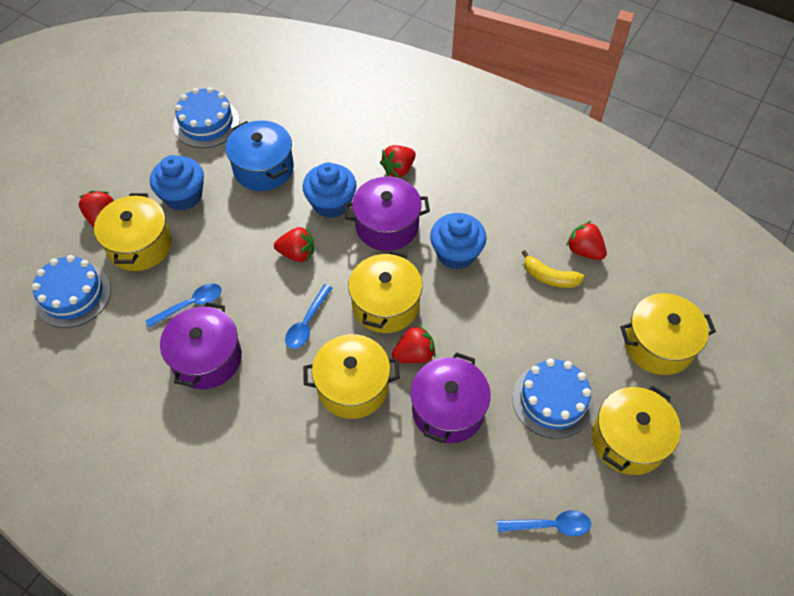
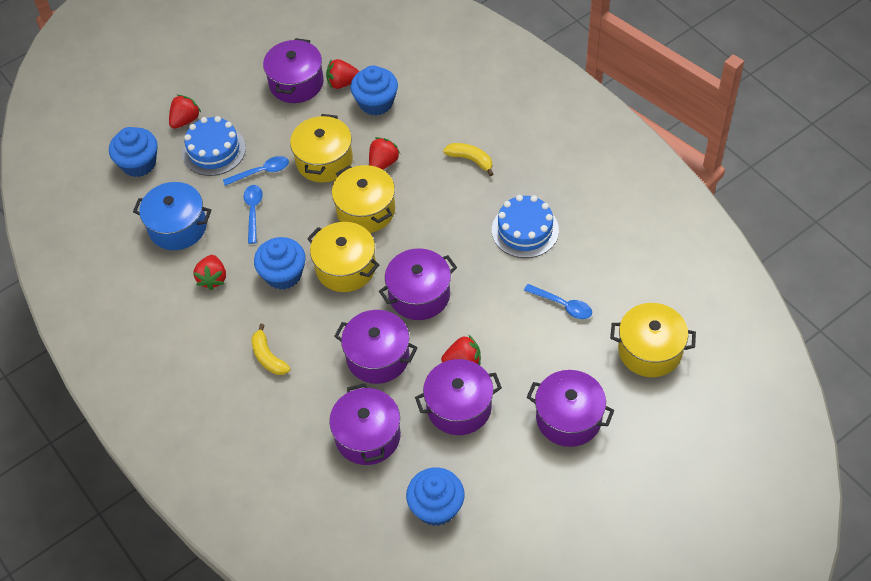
blue cake: 3 -> 2
blue cupcake: 3 -> 4
purple pot: 3 -> 6
yellow banana: 1 -> 2
yellow pot: 5 -> 4

